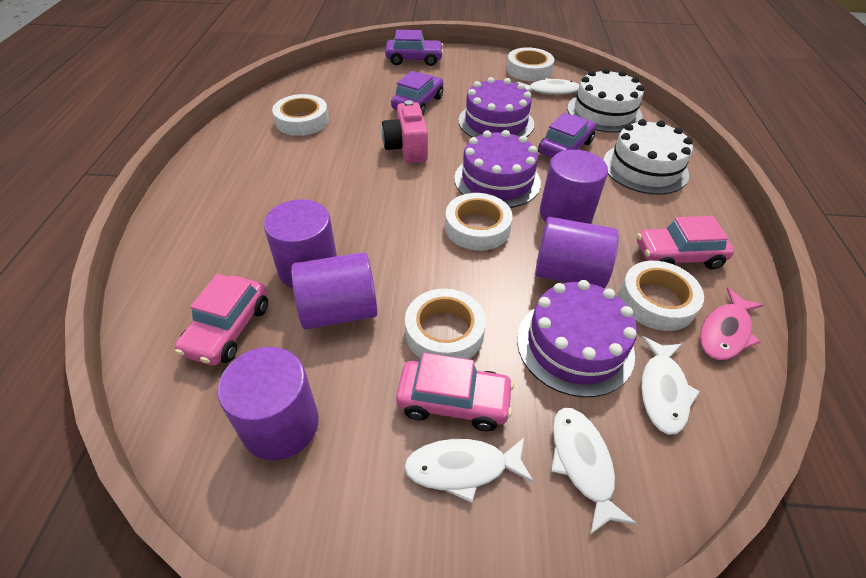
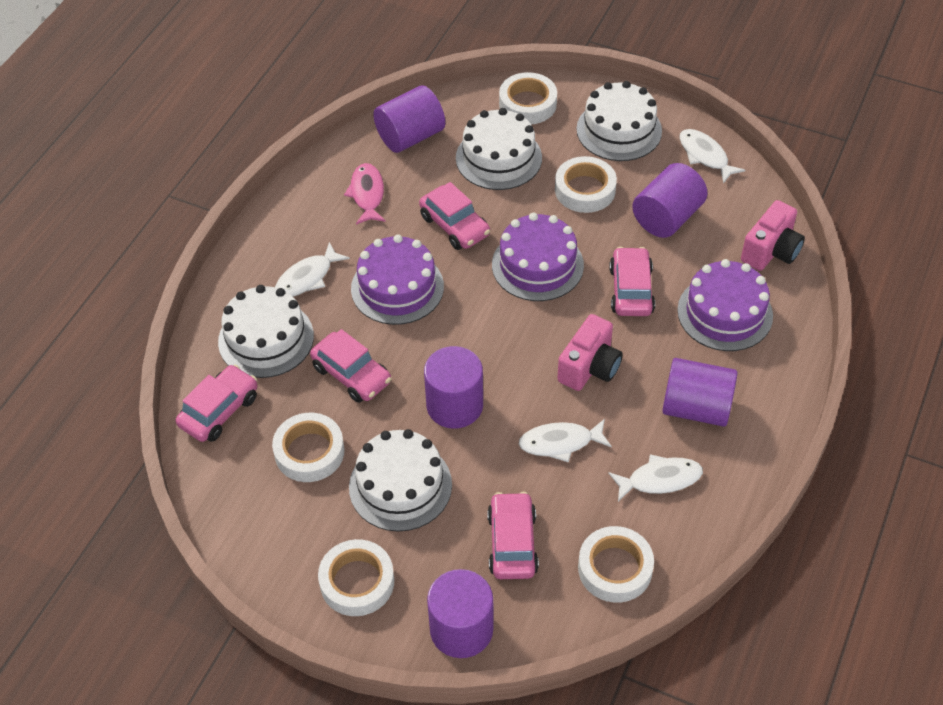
pink camera: 1 -> 2
pink car: 3 -> 5
purple car: 3 -> 0
white cake: 2 -> 4

